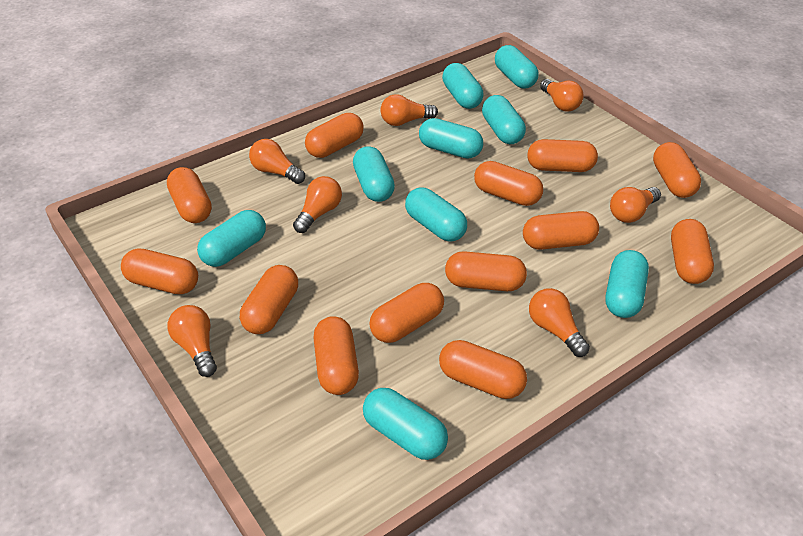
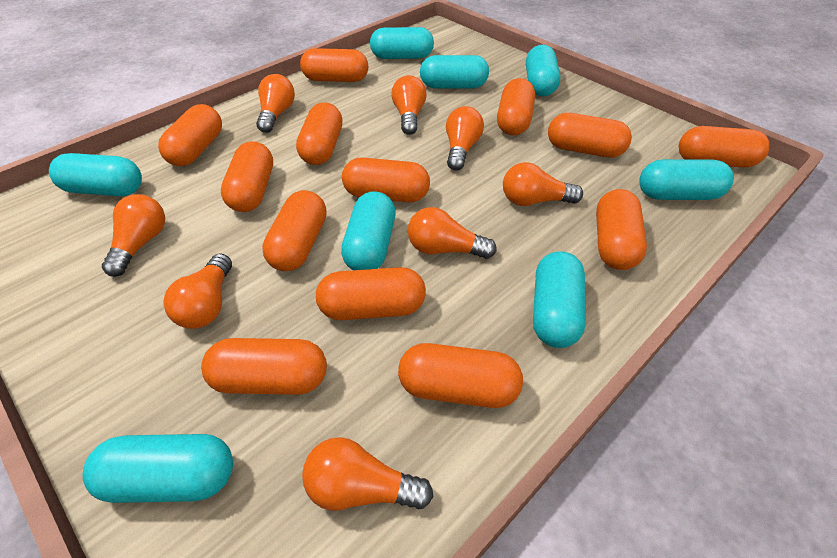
orange light bulb: 7 -> 8
turquoise capsule: 9 -> 8

